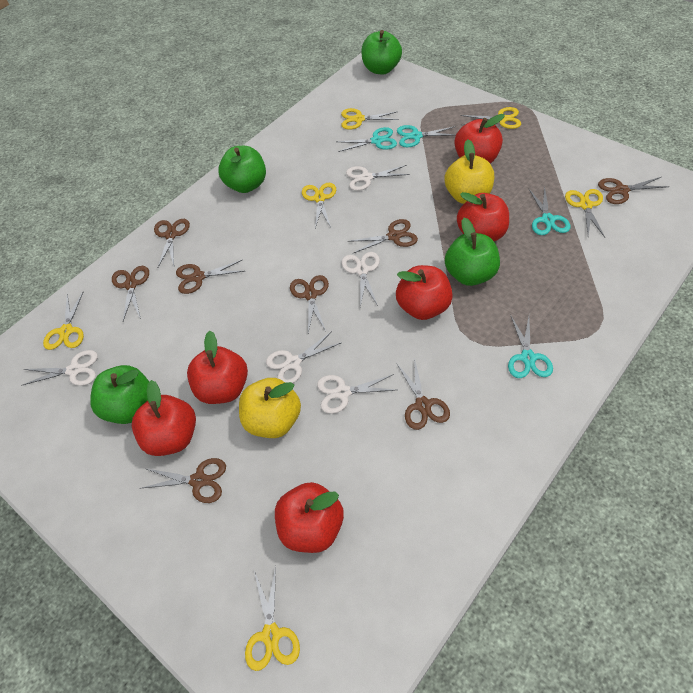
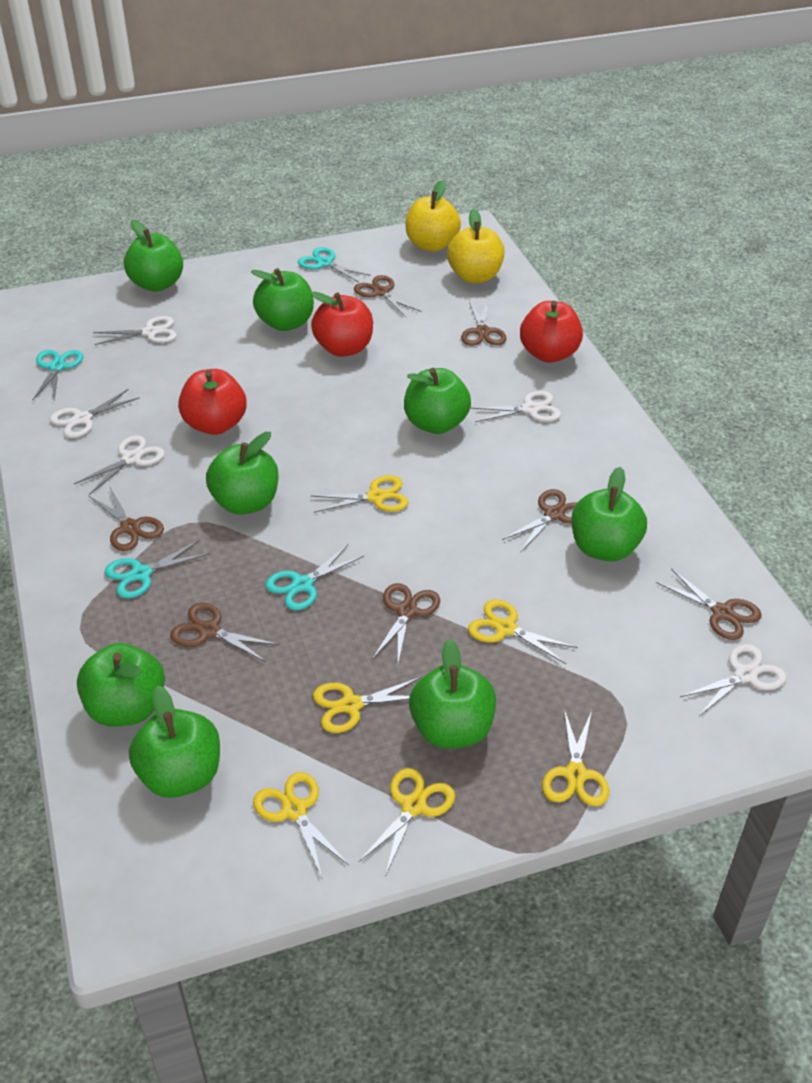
brown scissors: 8 -> 7
green apple: 4 -> 8
red apple: 6 -> 3

